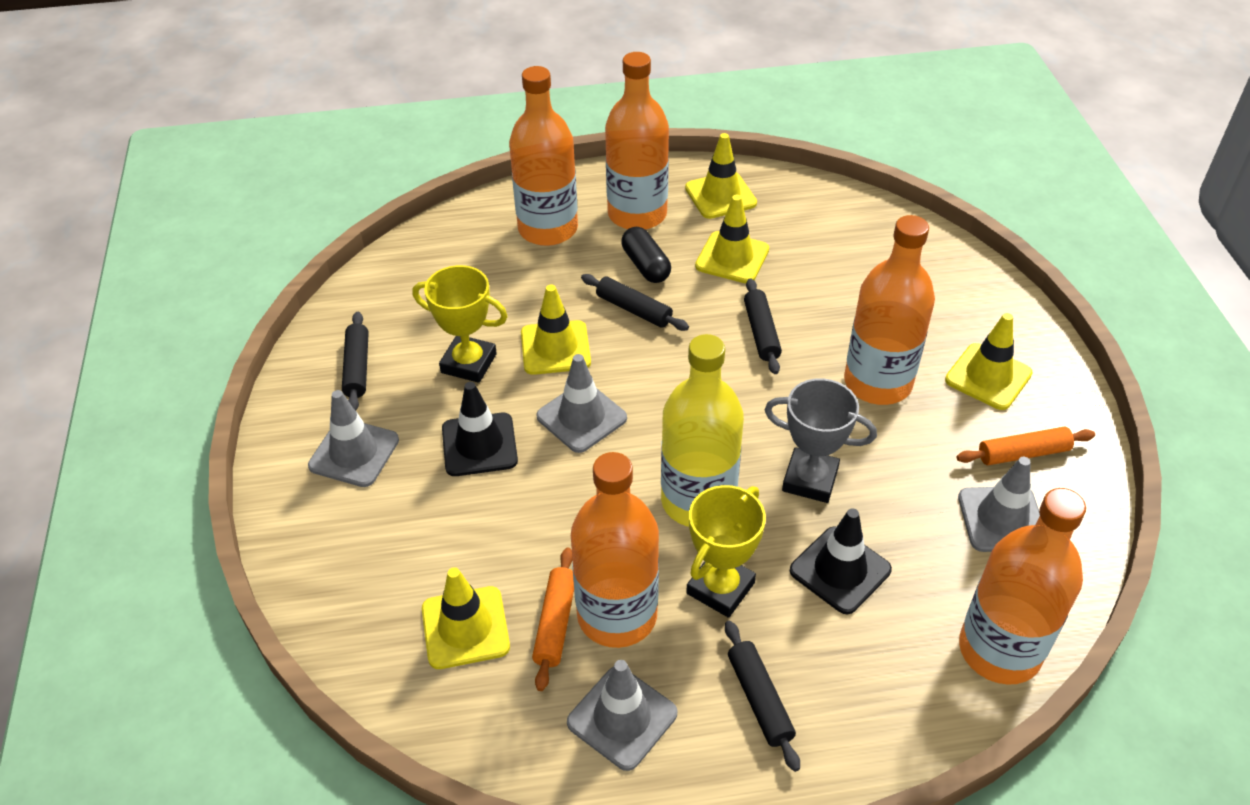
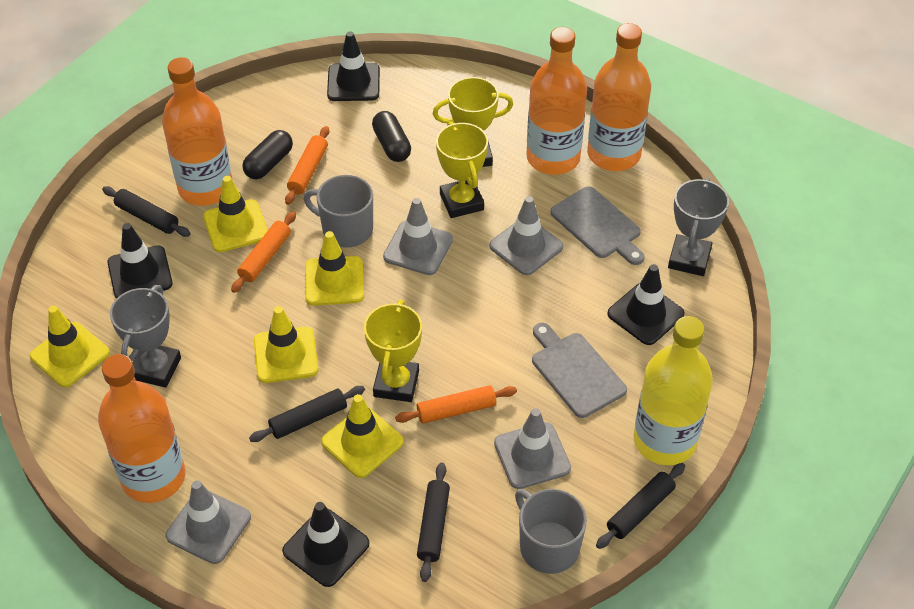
black capsule: 1 -> 2
black traffic cone: 2 -> 4
grey cutting board: 0 -> 2
grey mug: 0 -> 2
grey trophy: 1 -> 2
orange bottle: 5 -> 4
orange rolling pin: 2 -> 3
yellow trophy: 2 -> 3

